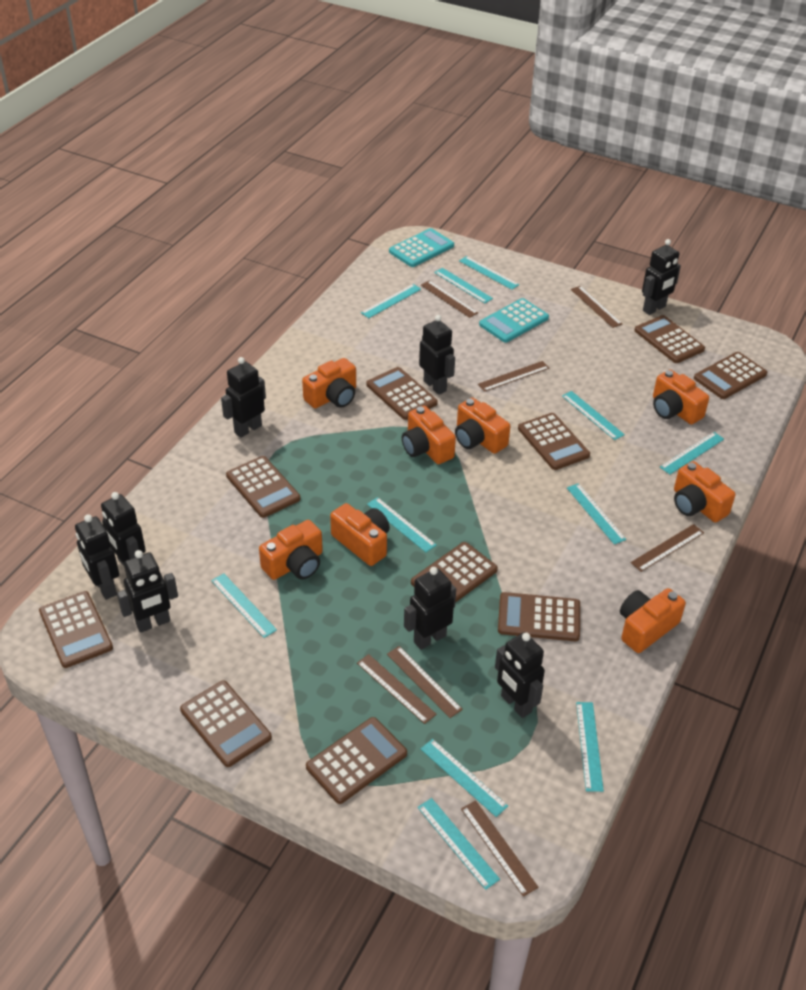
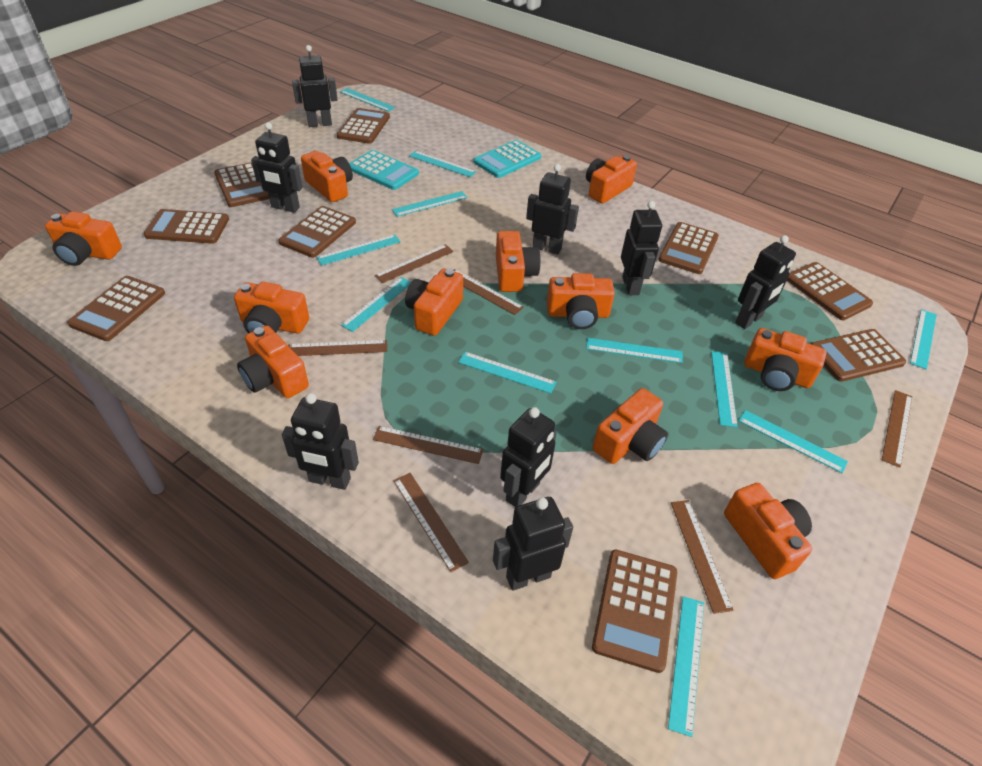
brown calculator: 10 -> 9
orange camera: 8 -> 11

